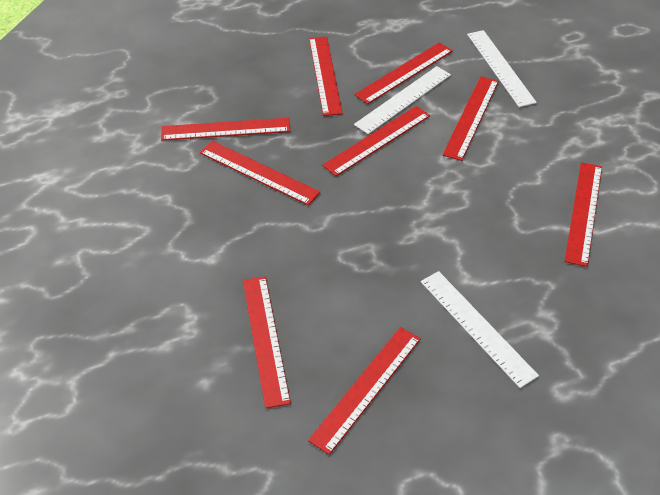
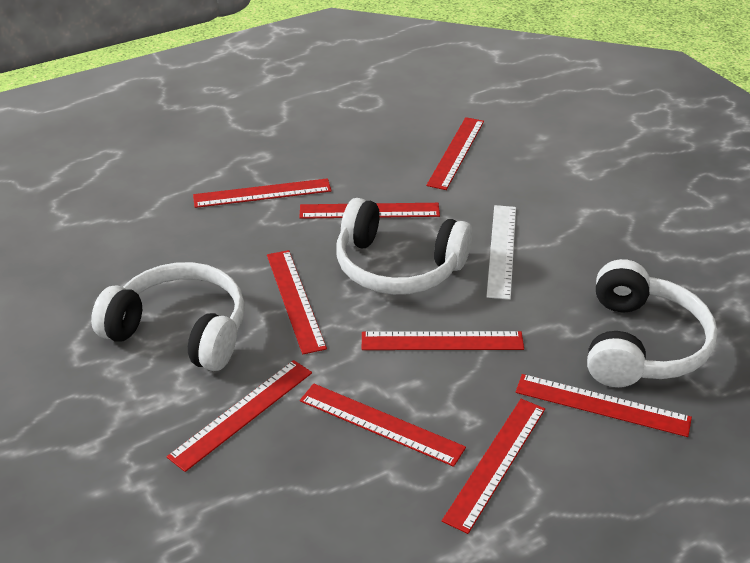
white headphones: 0 -> 3
white ruler: 3 -> 1

